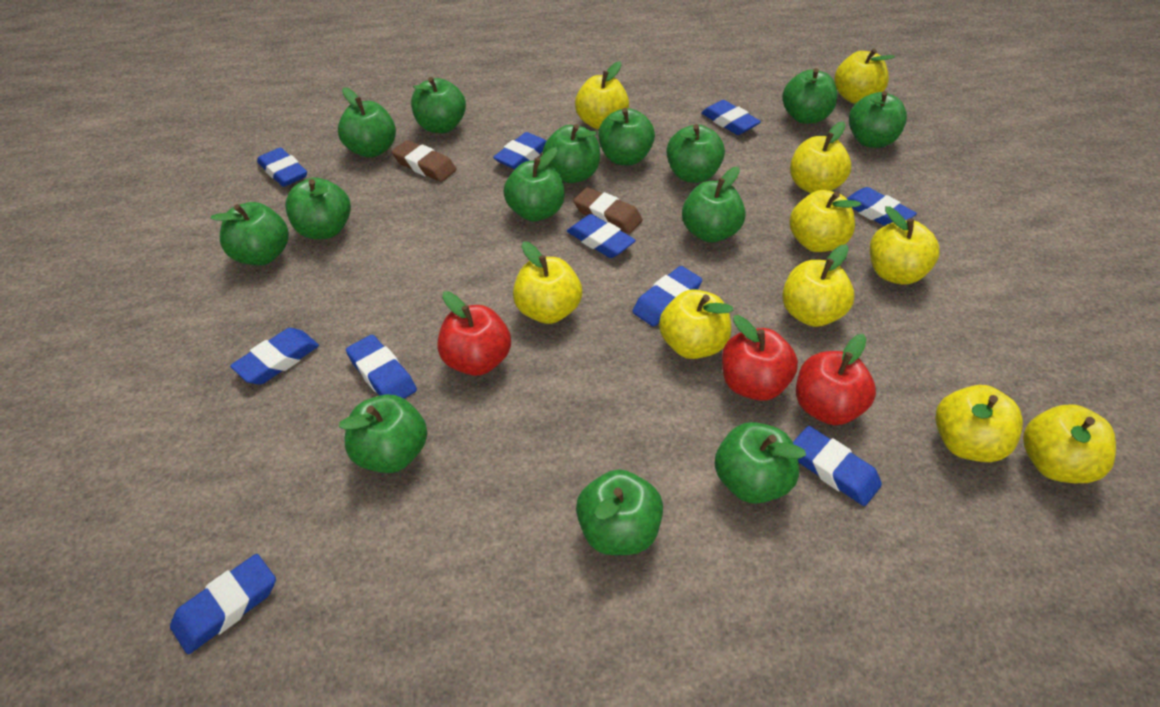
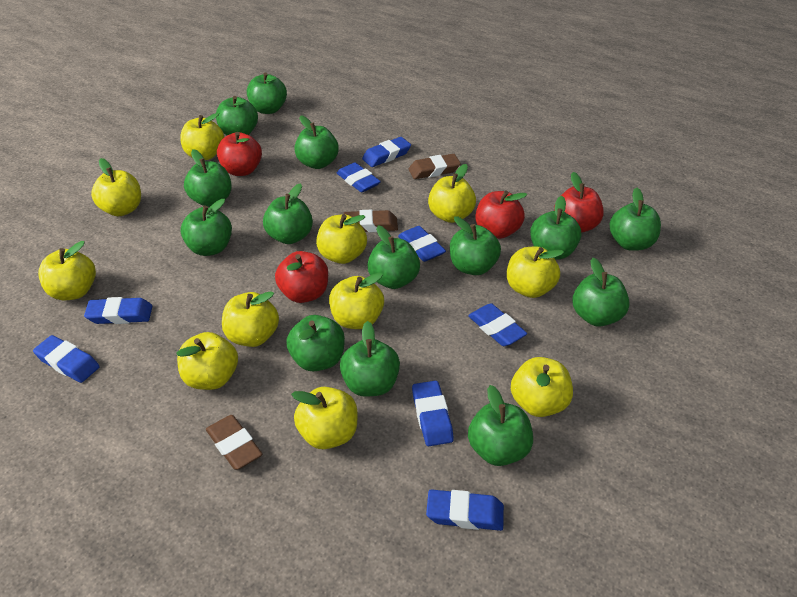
blue eraser: 10 -> 8
brown eraser: 2 -> 3
red apple: 3 -> 4
yellow apple: 10 -> 11

